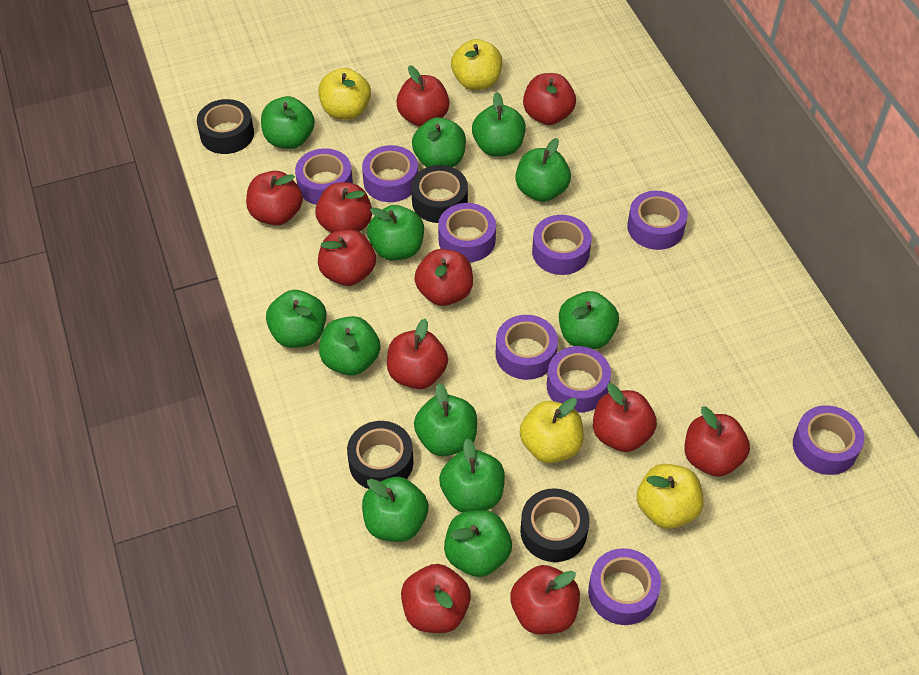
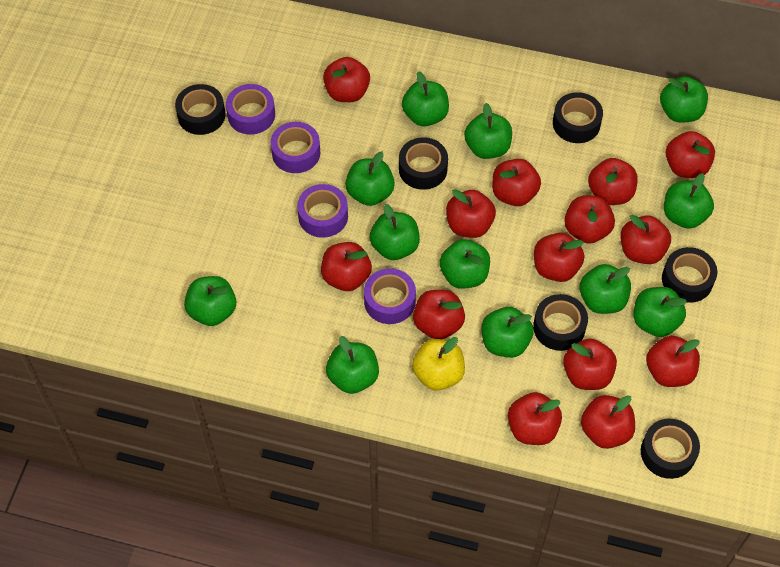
black tape: 4 -> 6
purple tape: 9 -> 4
red apple: 11 -> 14
yellow apple: 4 -> 1

